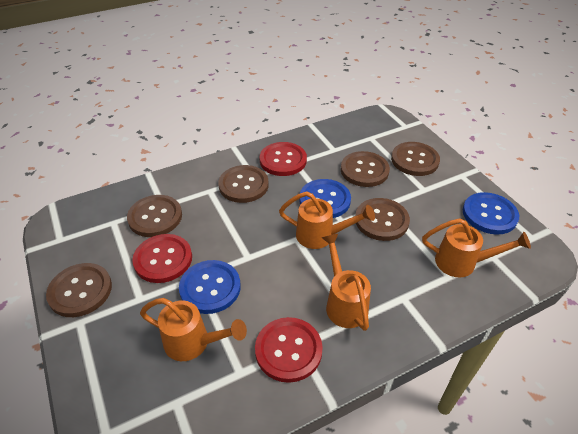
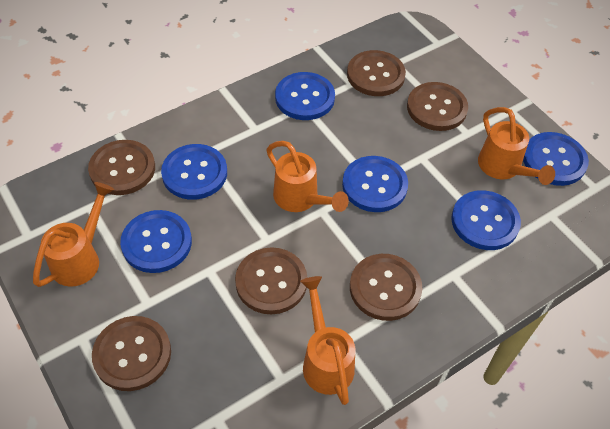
blue button: 3 -> 6
red button: 3 -> 0

